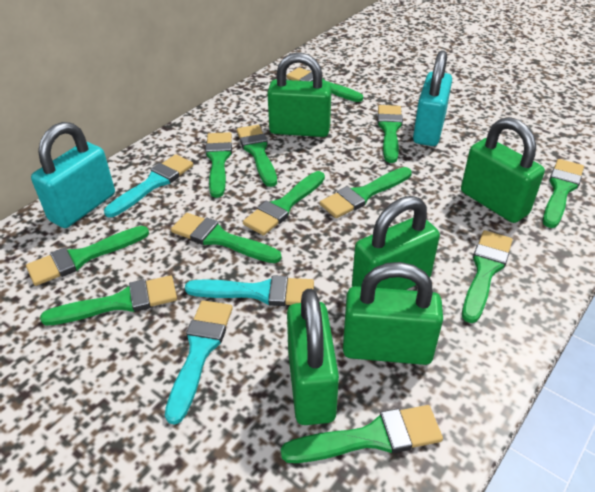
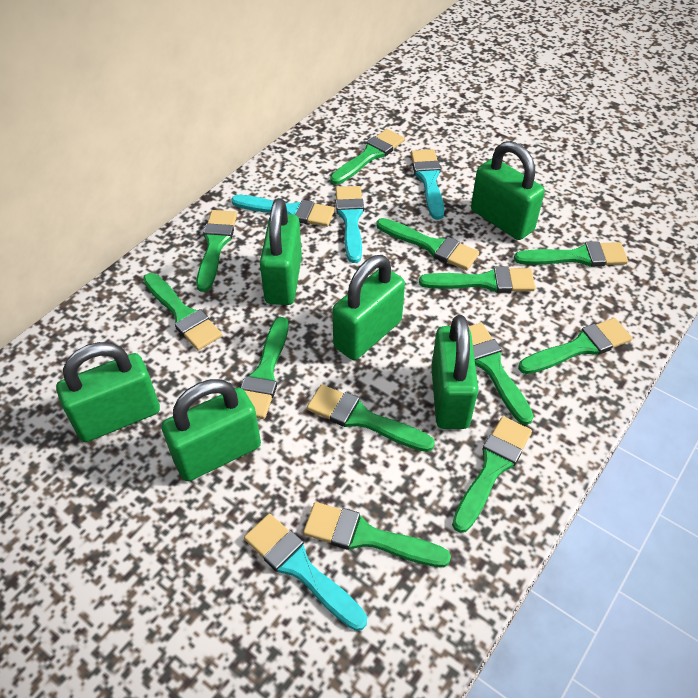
green padlock: 5 -> 6
turquoise brush: 3 -> 4
turquoise padlock: 2 -> 0

